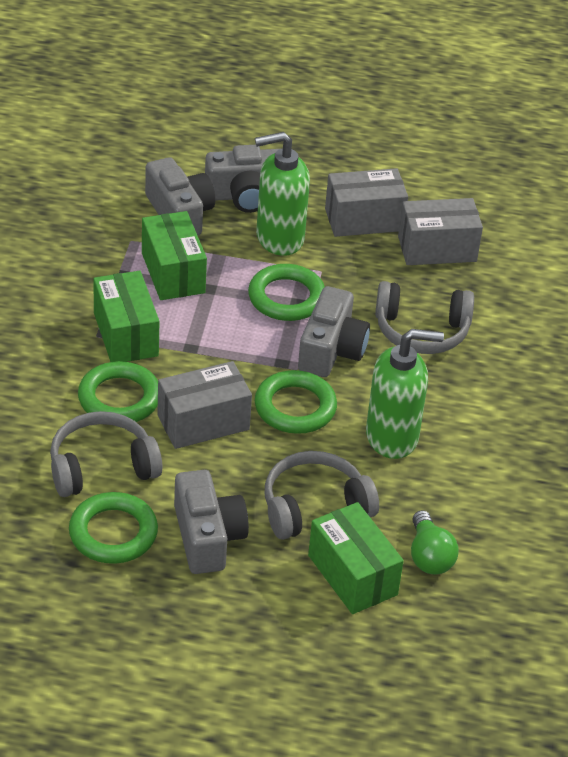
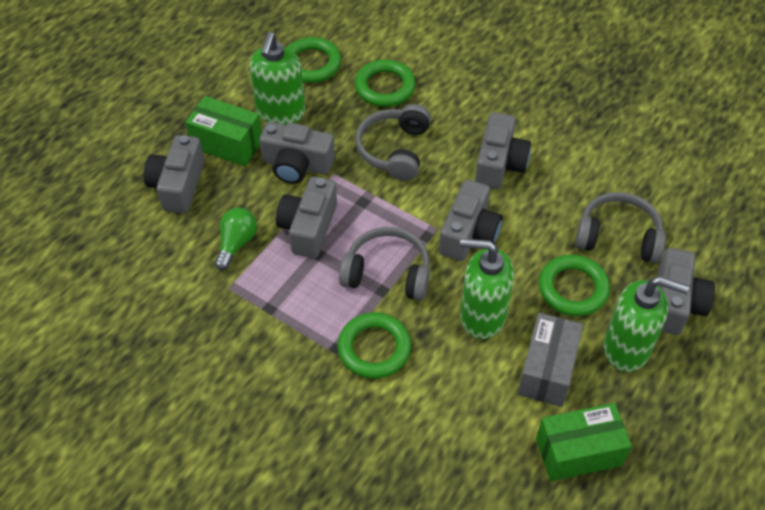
green box: 3 -> 2
green soap dispenser: 2 -> 3
grey box: 3 -> 1
grey camera: 4 -> 6

